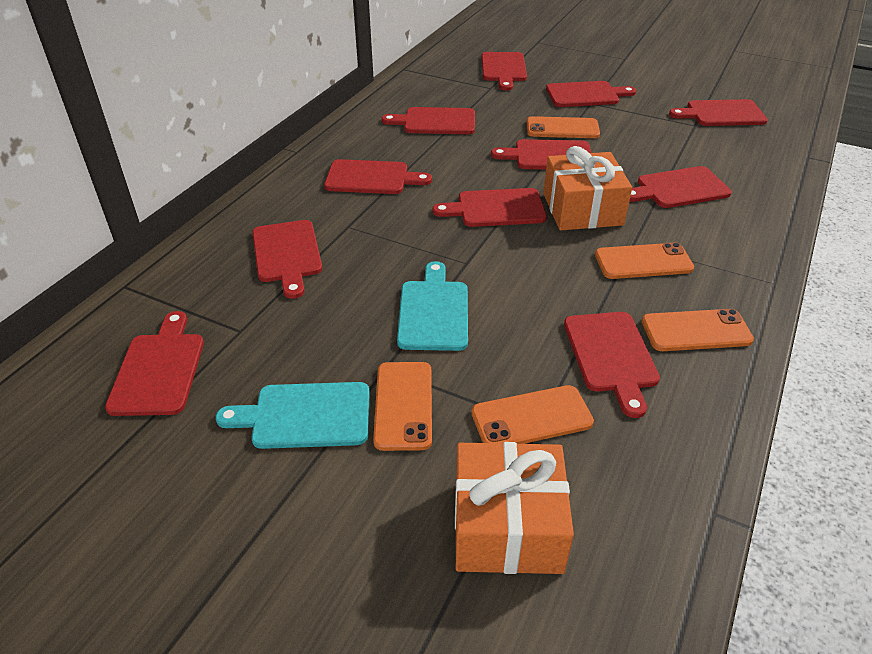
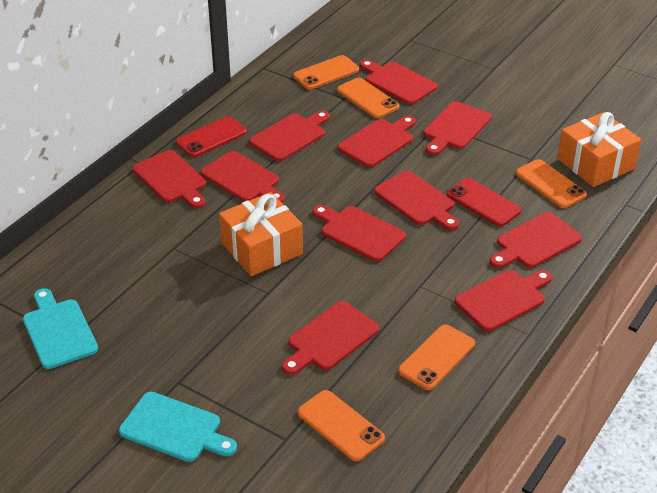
red phone: 0 -> 2

